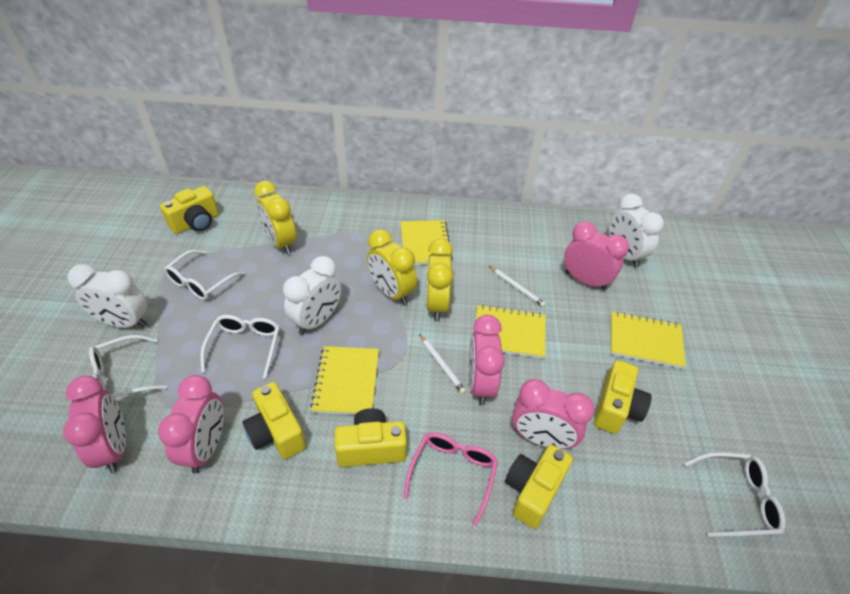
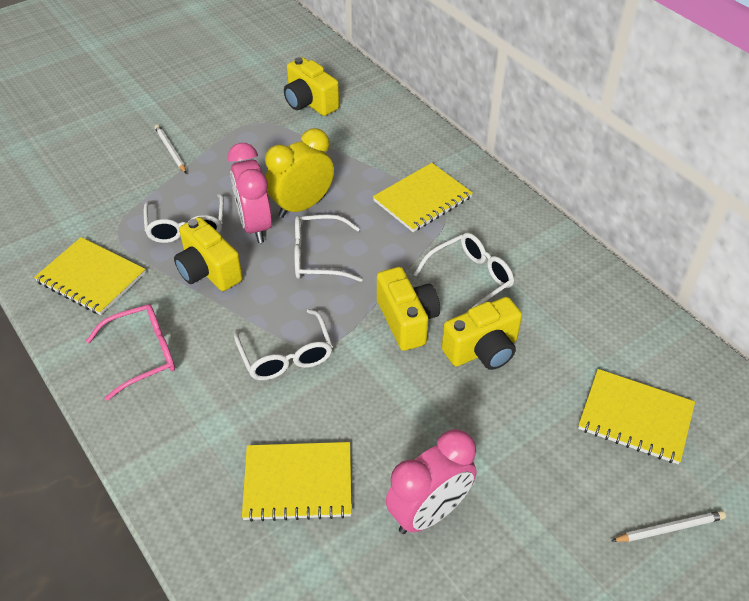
pink clock: 5 -> 2
white clock: 3 -> 0
yellow camera: 5 -> 4
yellow clock: 3 -> 1

